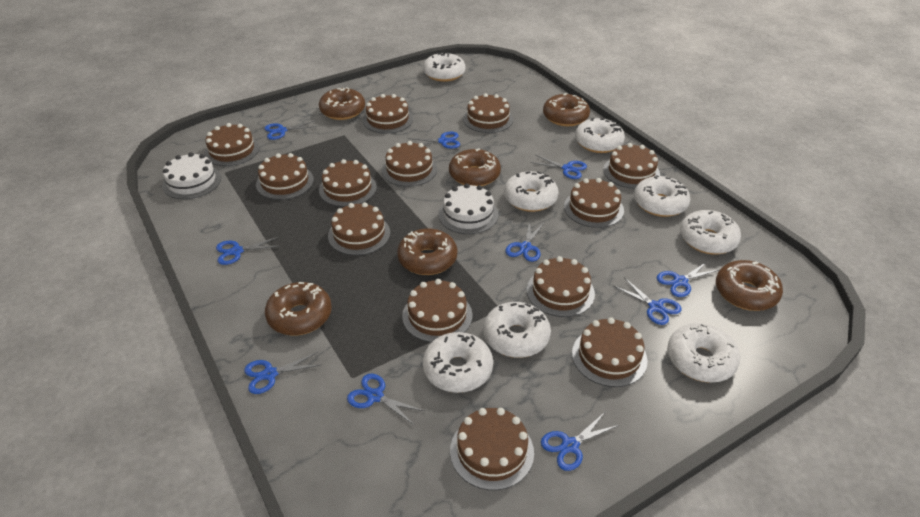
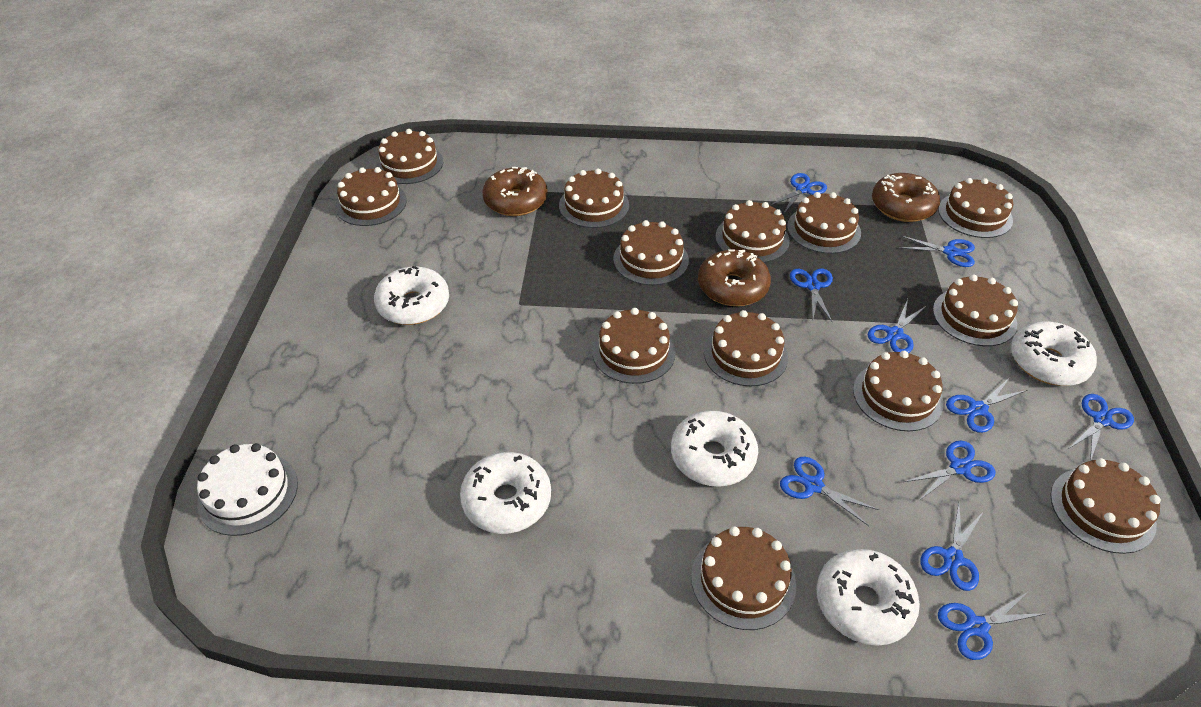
brown donut: 6 -> 3
white cake: 2 -> 1
white donut: 8 -> 5

